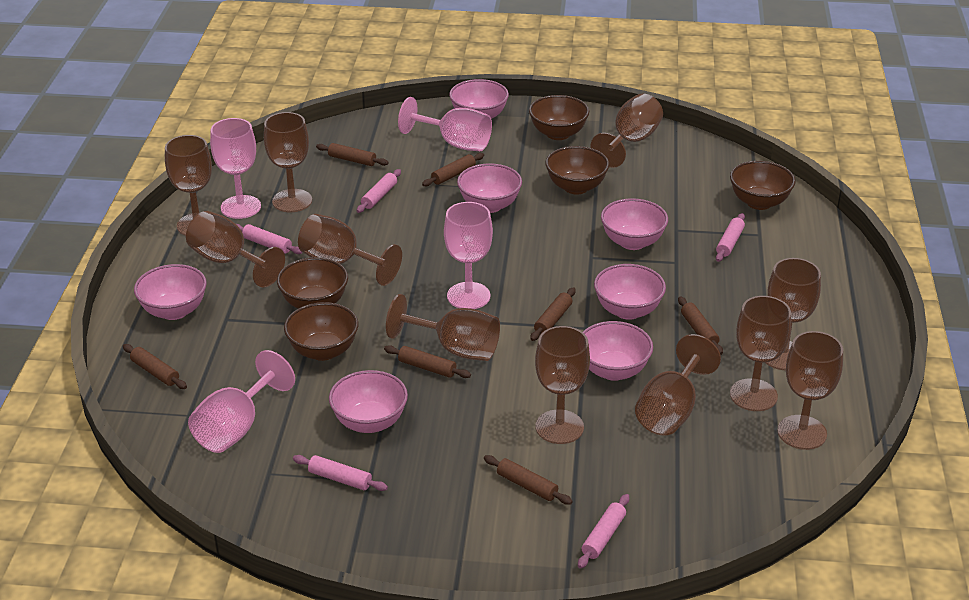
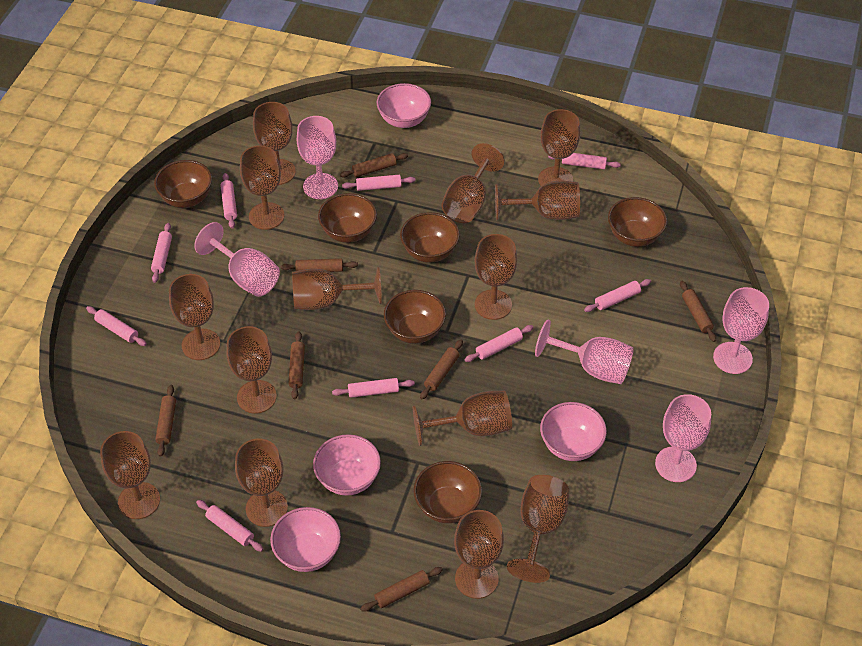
brown bowl: 5 -> 6
brown goblet: 11 -> 14
pink bowl: 7 -> 4
pink goblet: 4 -> 5
pink rolling pin: 5 -> 9

